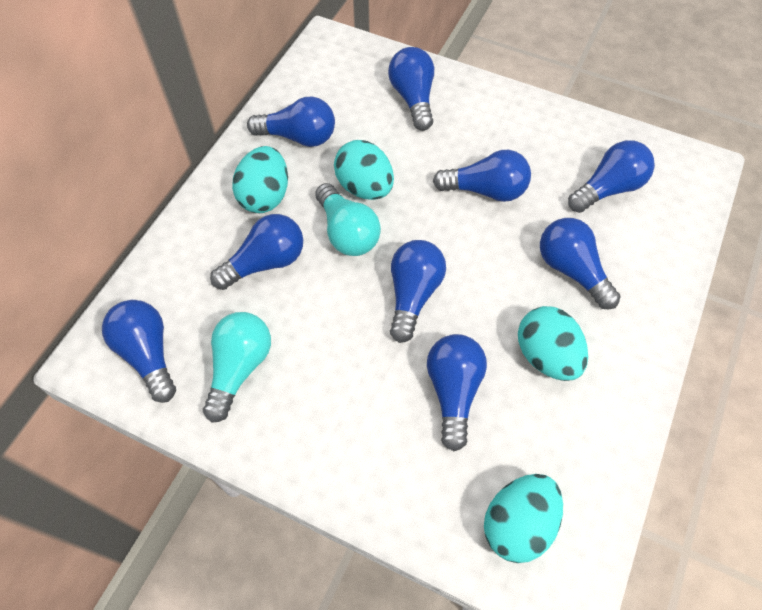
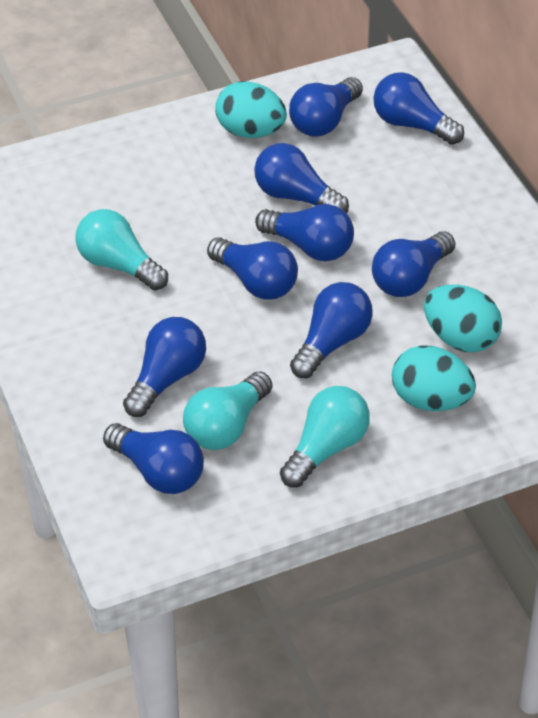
turquoise egg: 4 -> 3
turquoise light bulb: 2 -> 3

